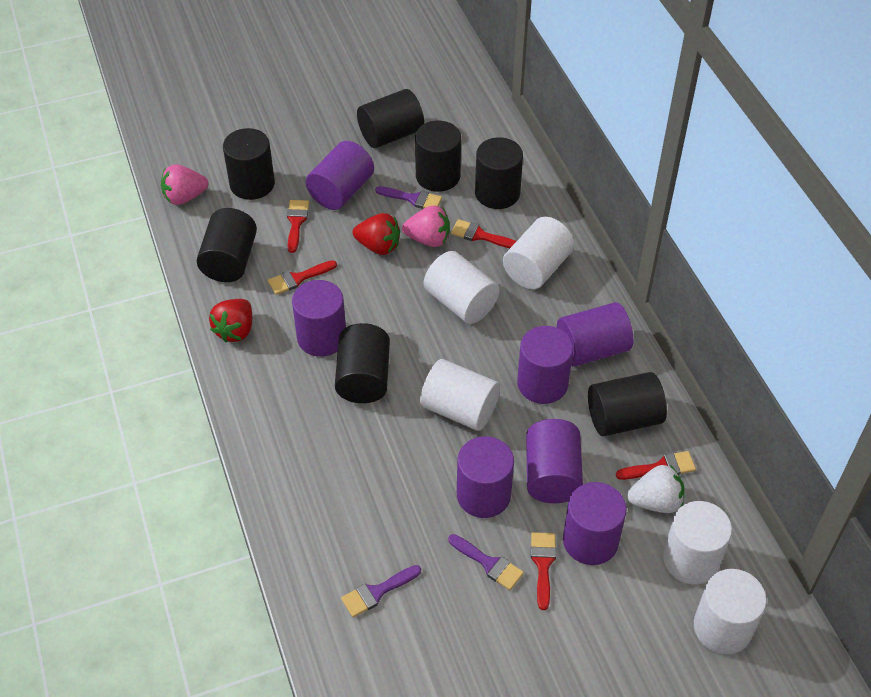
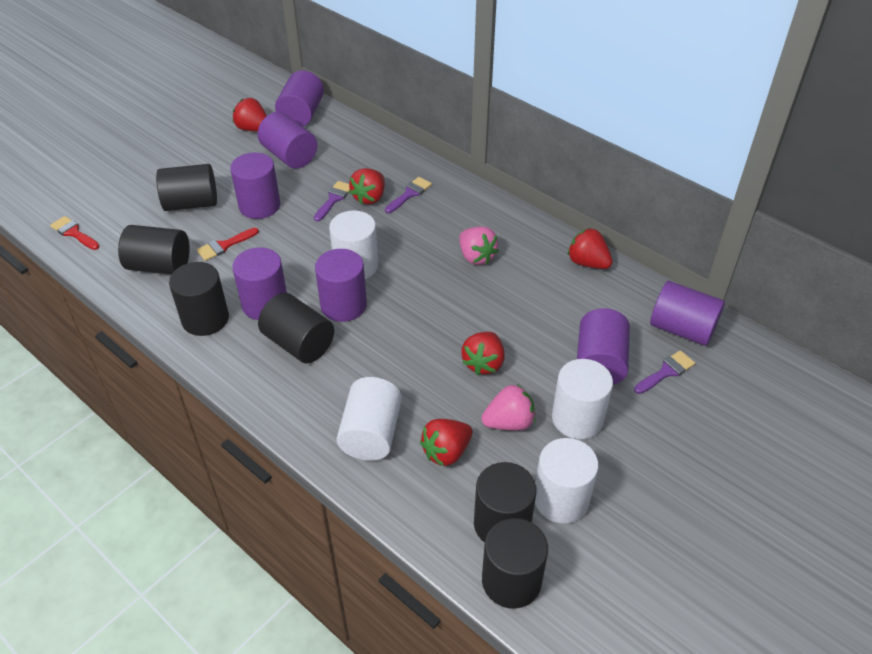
black cylinder: 7 -> 6
red brush: 5 -> 2
red strawberry: 2 -> 5
white cylinder: 5 -> 4
white strawberry: 1 -> 0

